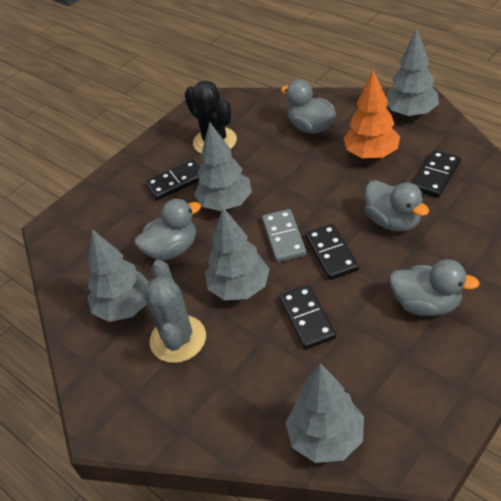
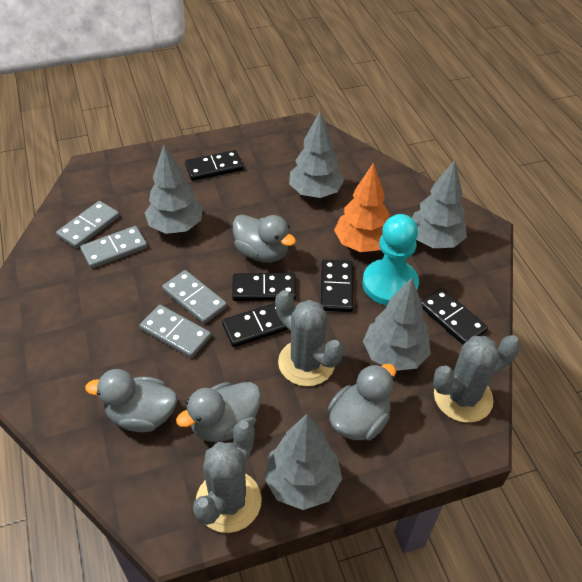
black cactus: 1 -> 0
black domino: 4 -> 5
grey cactus: 1 -> 3
grey domino: 1 -> 4
turquoise pawn: 0 -> 1

